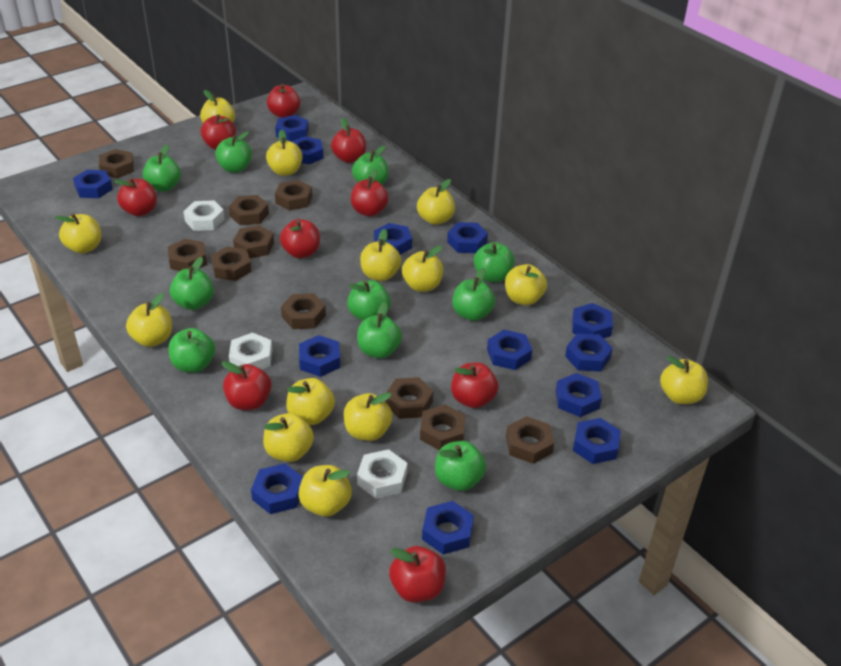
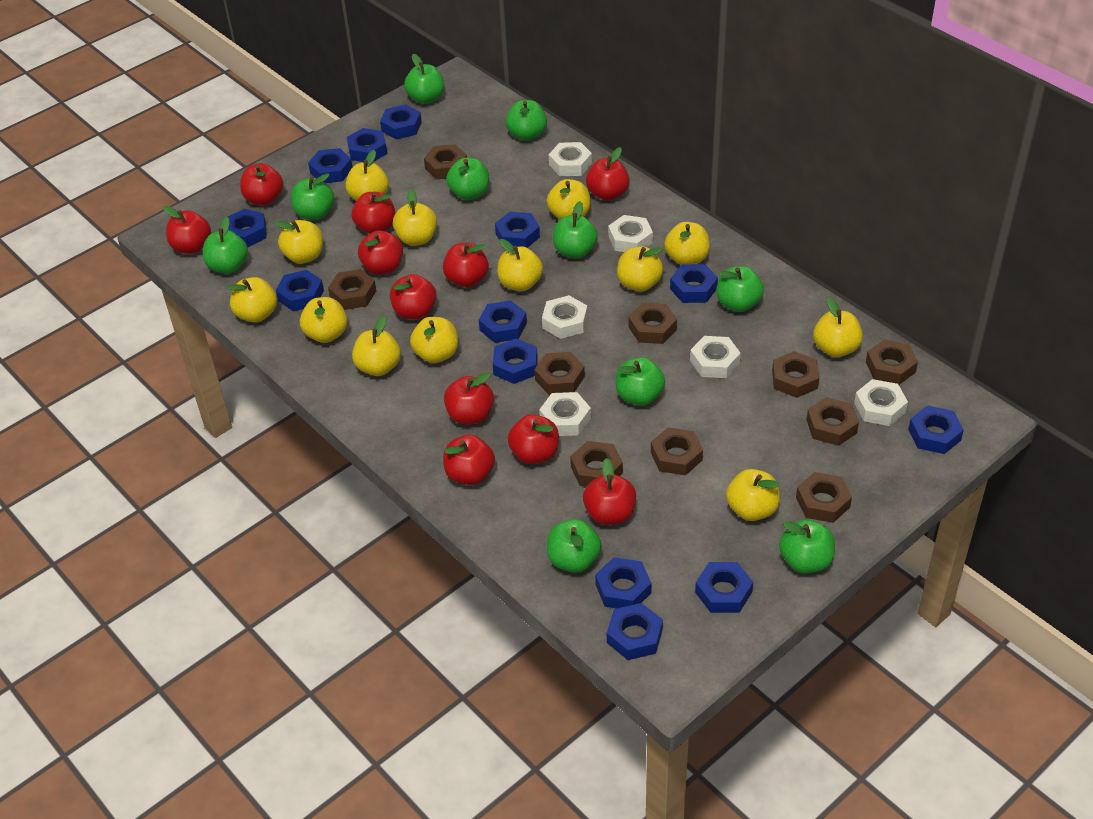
red apple: 9 -> 11
white nut: 3 -> 6

